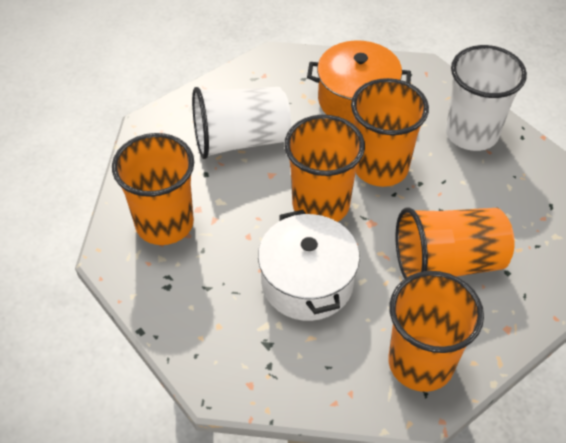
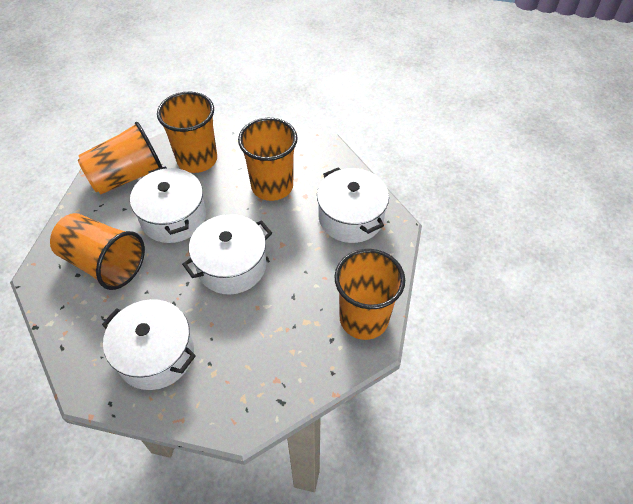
orange pot: 1 -> 0
white cup: 2 -> 0
white pot: 1 -> 4

